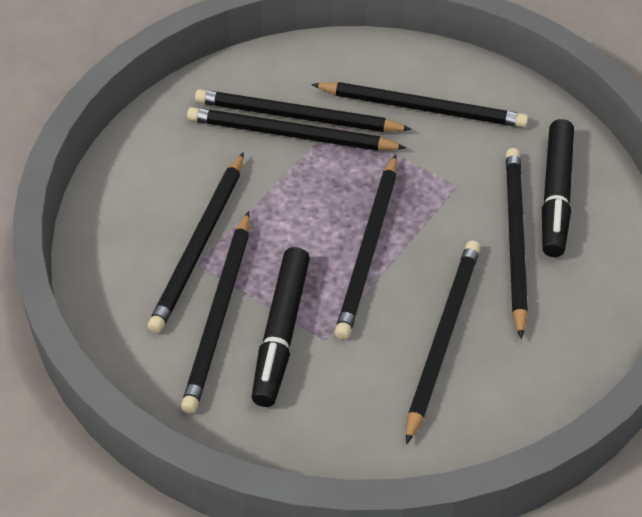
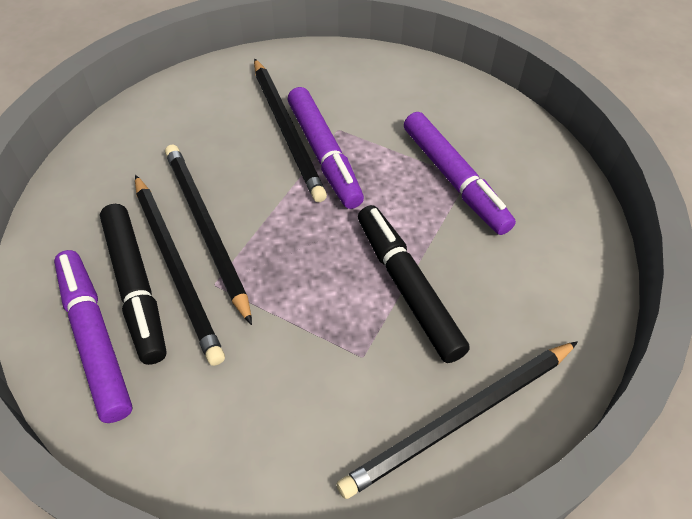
black pencil: 8 -> 4
purple marker: 0 -> 3

